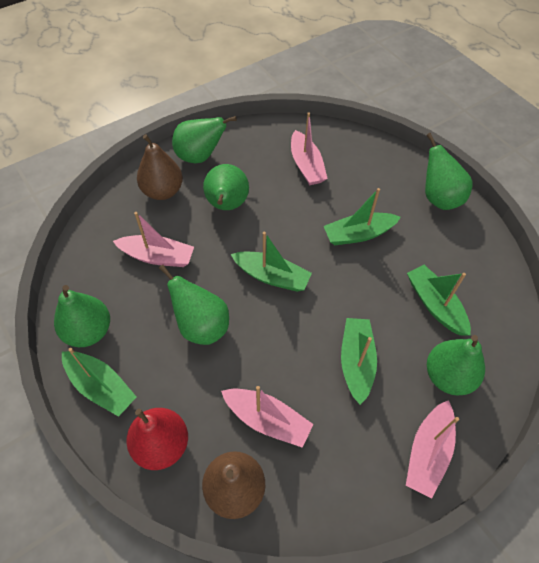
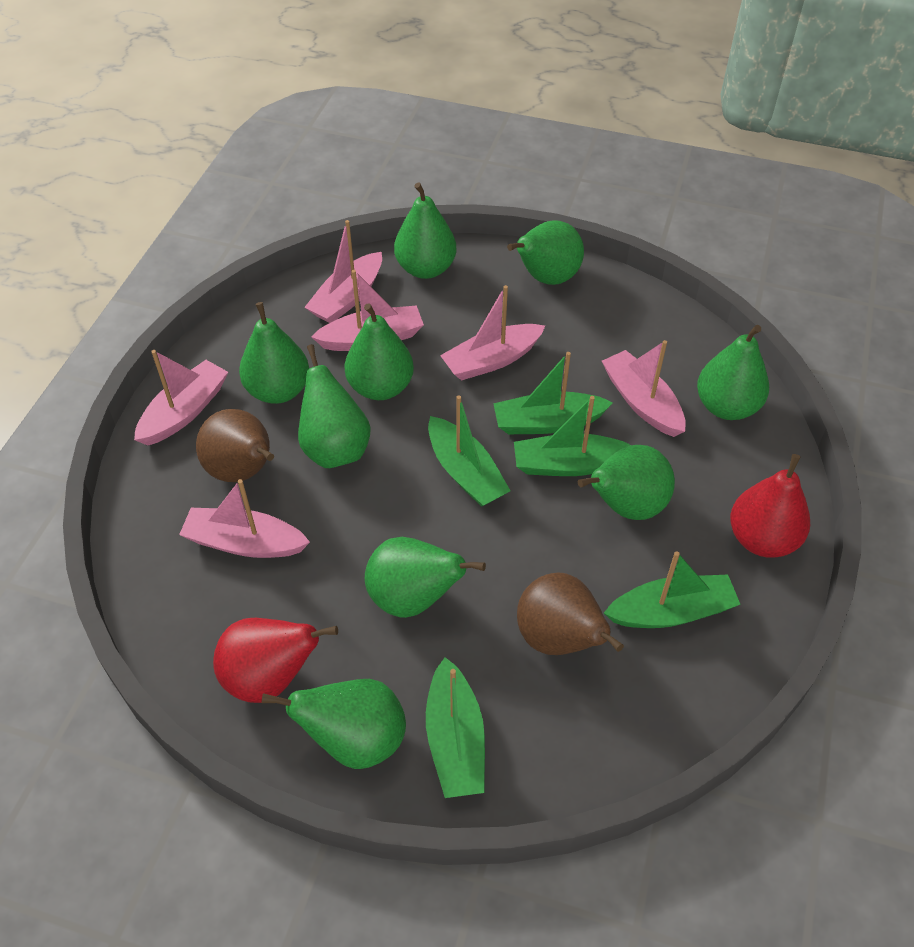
green pear: 6 -> 9
pink boat: 4 -> 6
red pear: 1 -> 2

